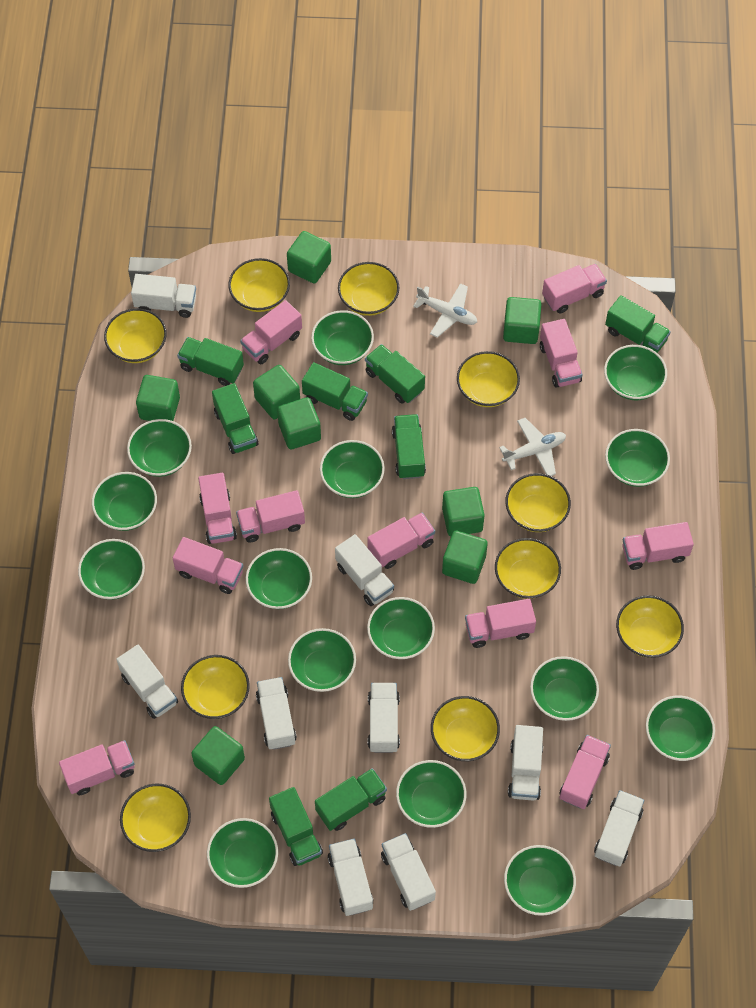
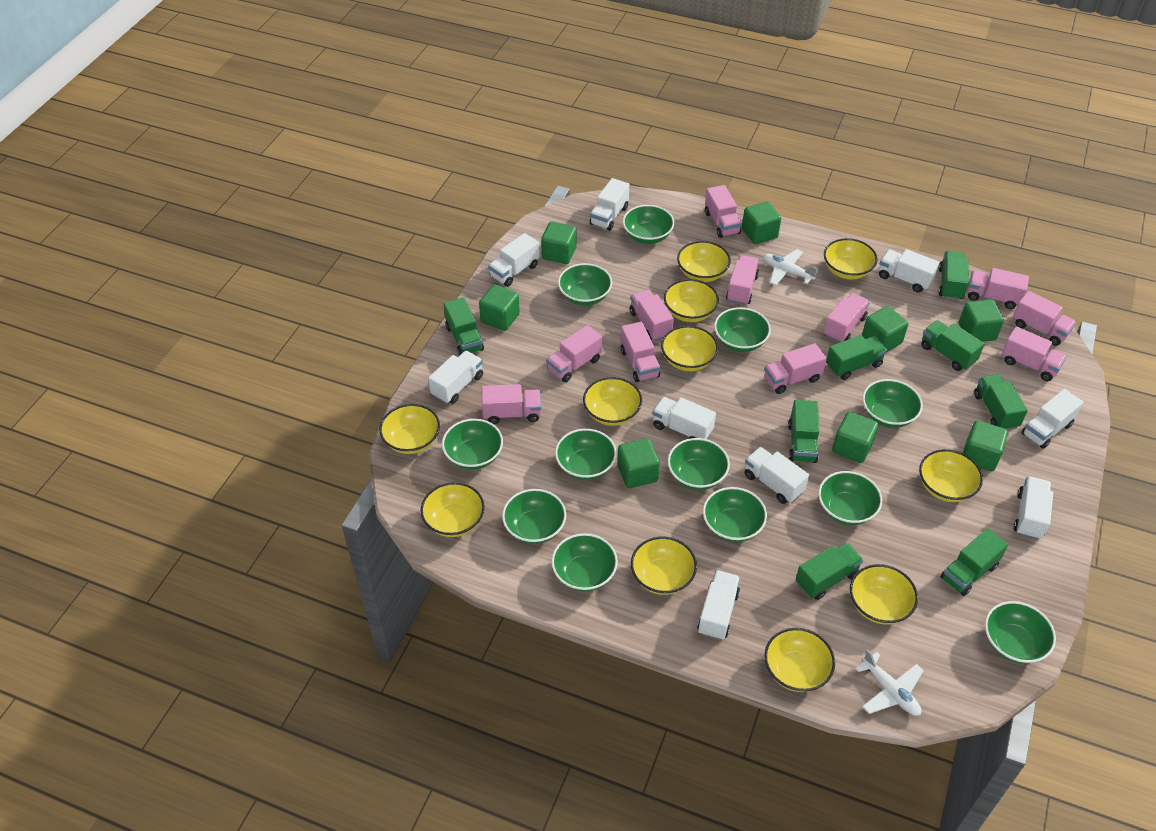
green bowl: 15 -> 12
yellow bowl: 10 -> 11

